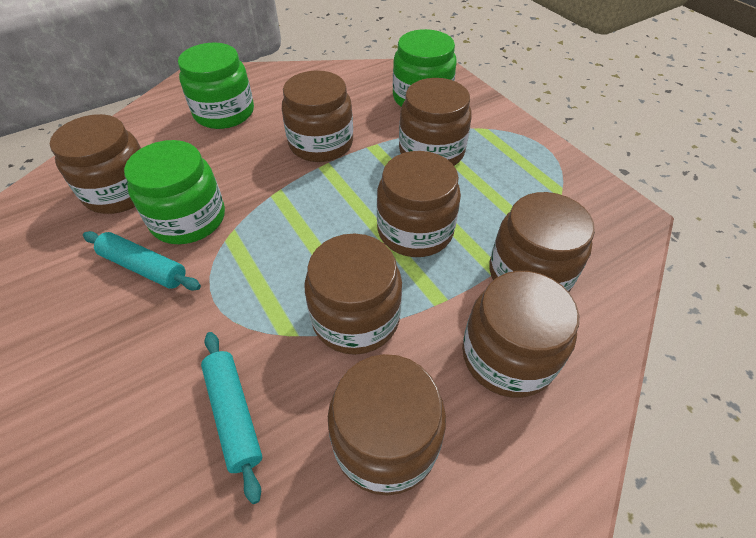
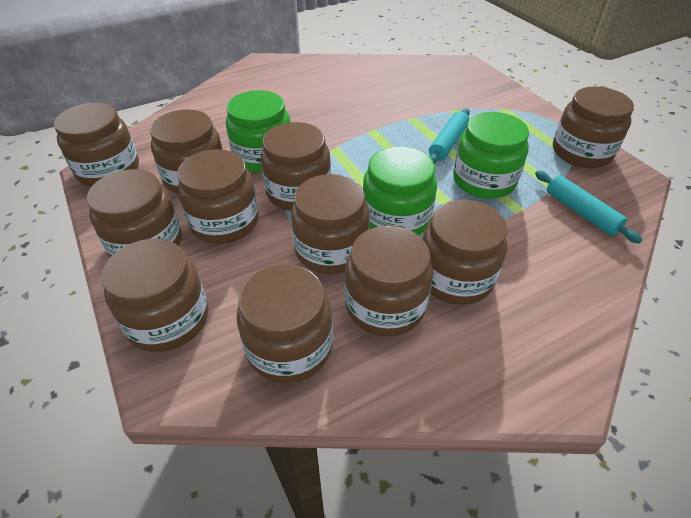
brown jar: 8 -> 11

